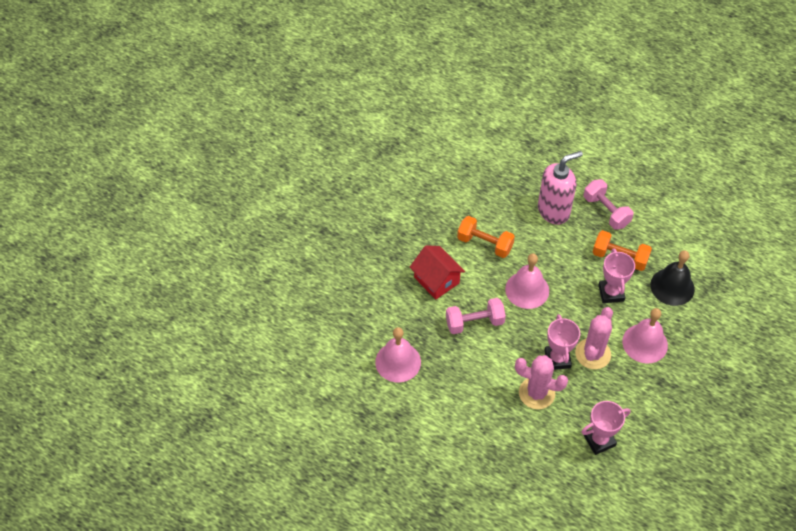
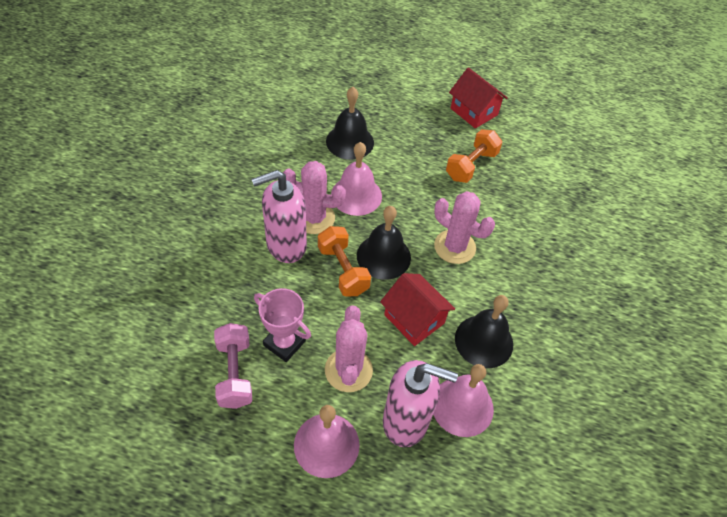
black bell: 1 -> 3
pink cactus: 2 -> 3
pink dumbbell: 2 -> 1
pink soap dispenser: 1 -> 2
pink trophy: 3 -> 1
red house: 1 -> 2

